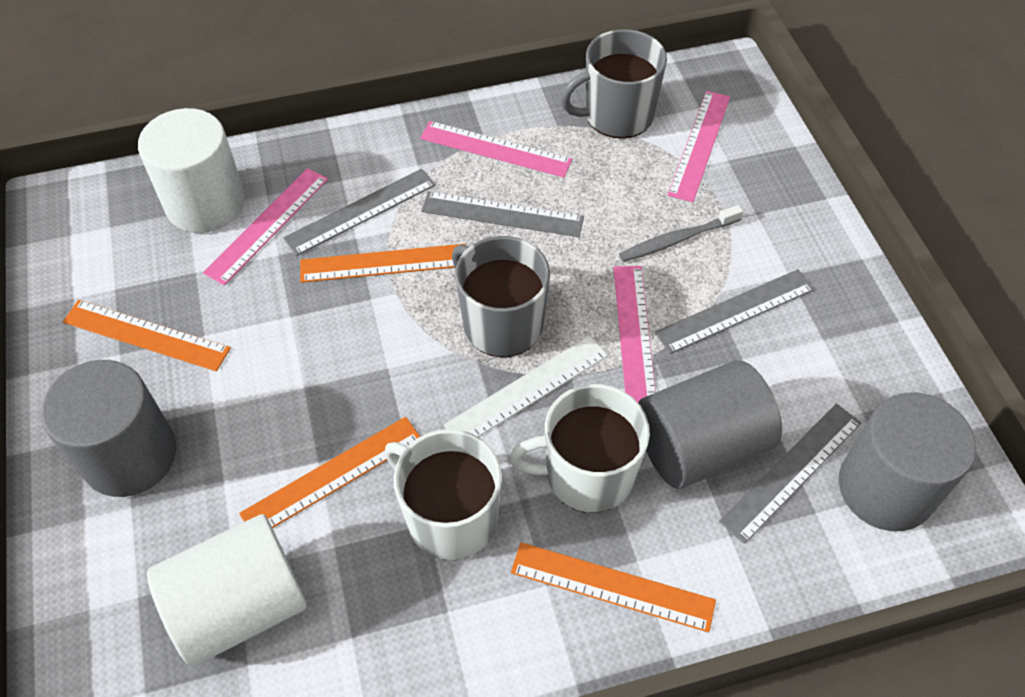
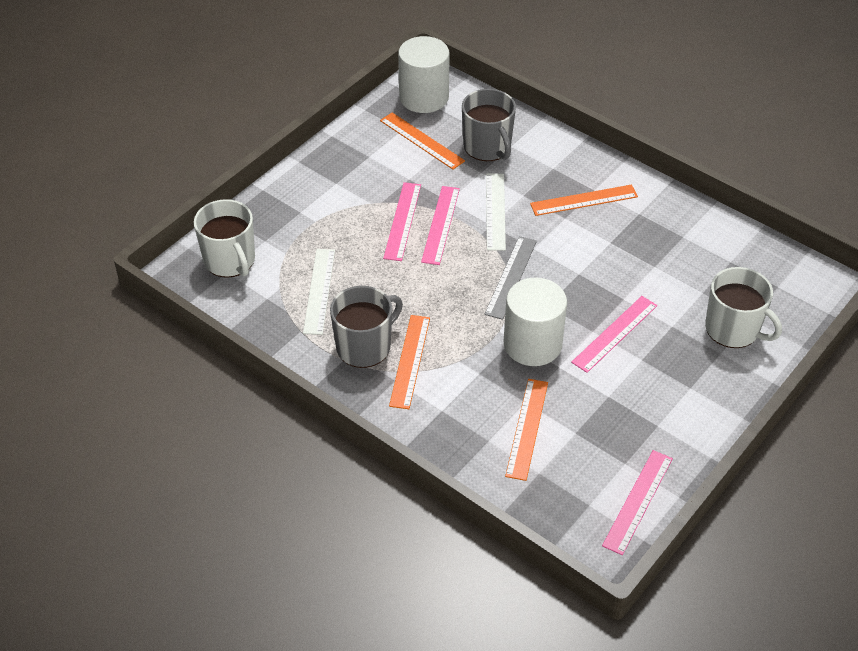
grey cylinder: 3 -> 0
grey ruler: 4 -> 1
grey toothbrush: 1 -> 0
white ruler: 1 -> 2

